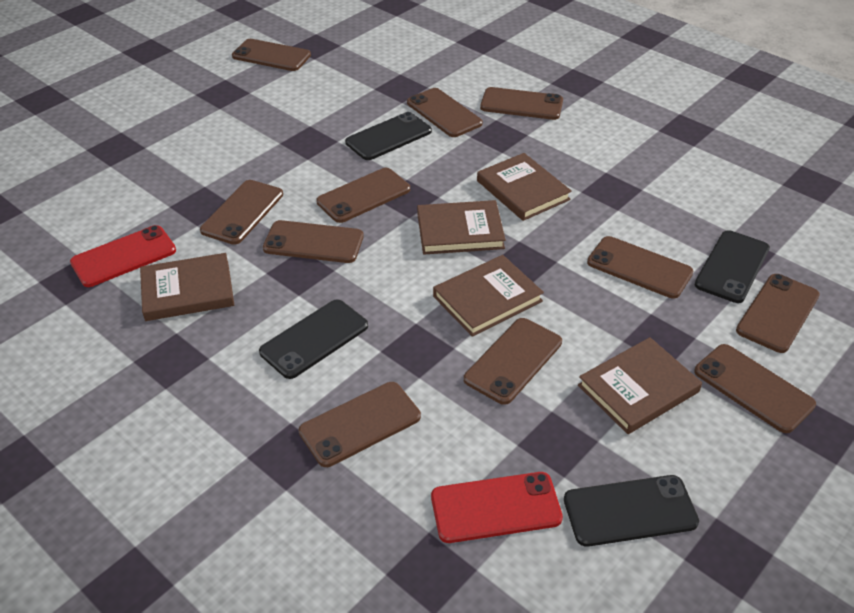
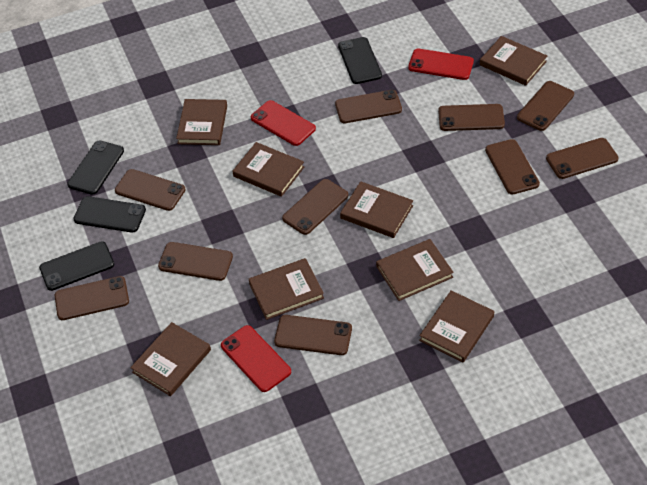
brown book: 5 -> 8
brown phone: 11 -> 10
red phone: 2 -> 3

